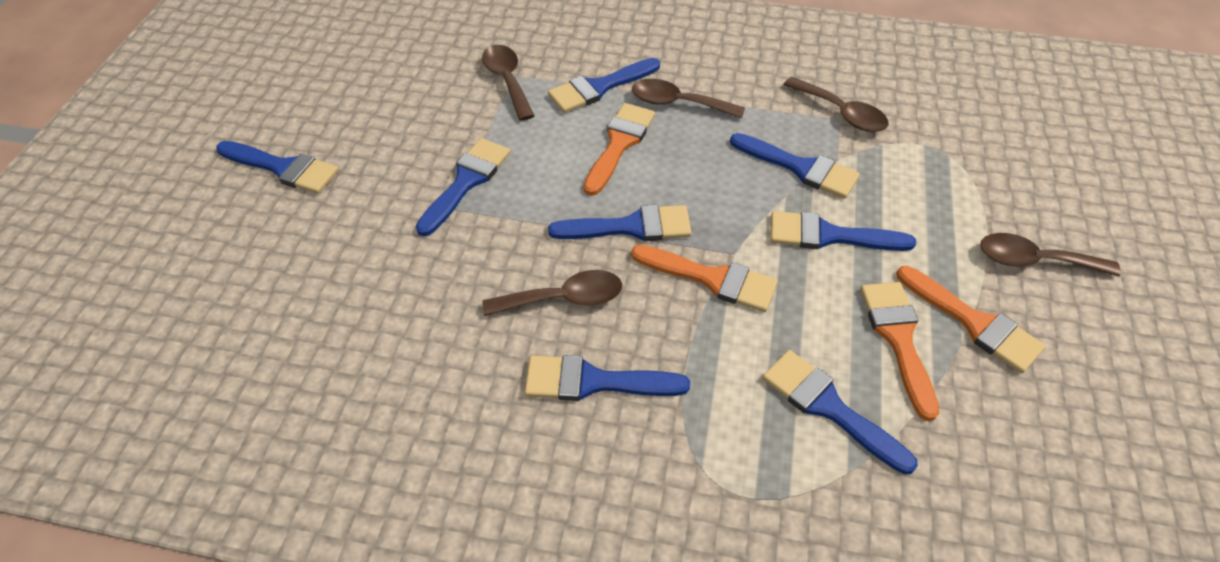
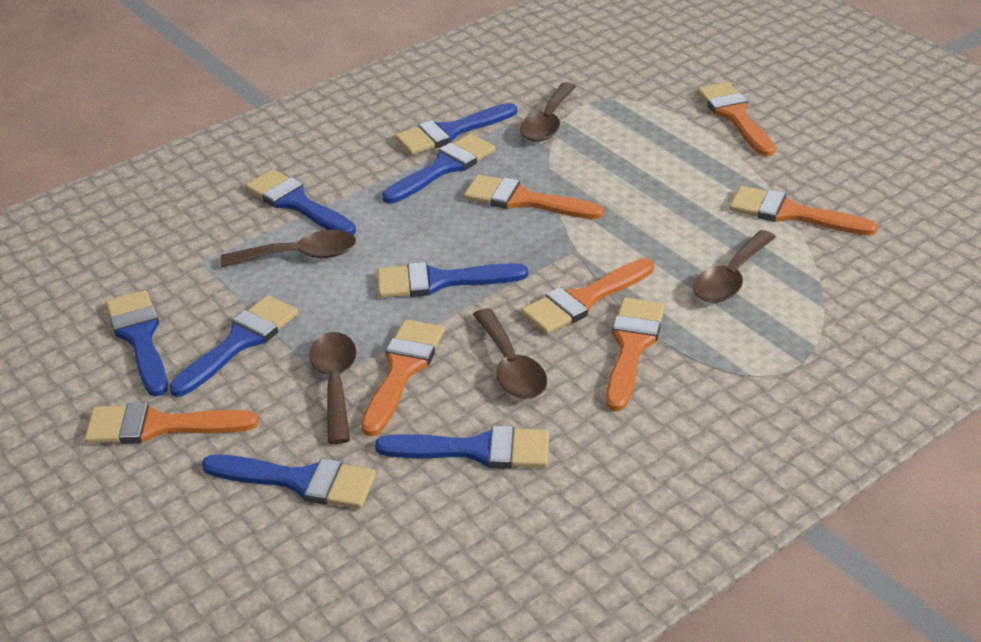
orange brush: 4 -> 7

